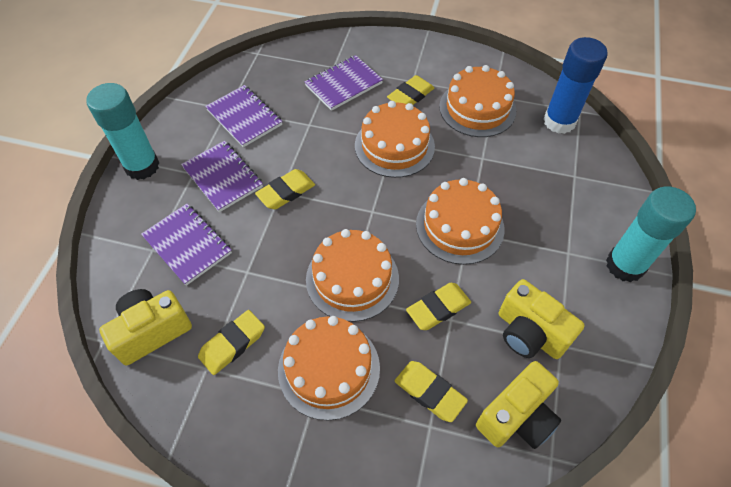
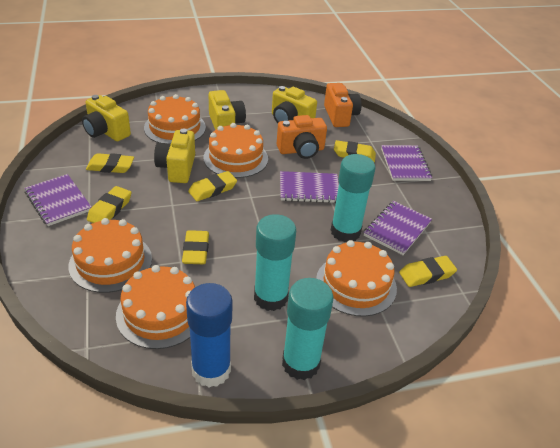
orange camera: 0 -> 2
turquoise glue stick: 2 -> 3
yellow camera: 3 -> 4
yellow eraser: 5 -> 6

